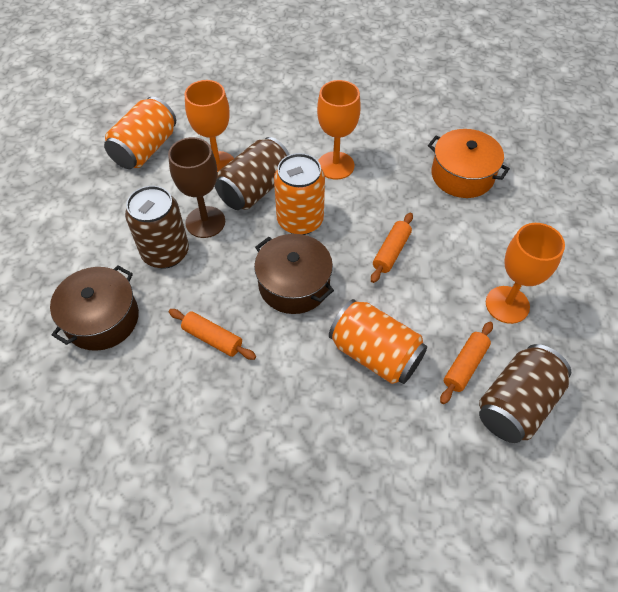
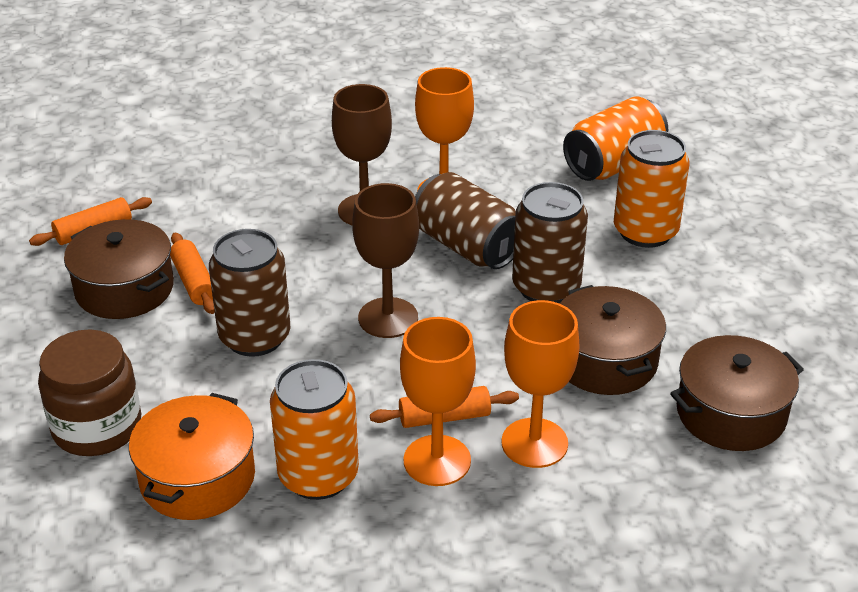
brown goblet: 1 -> 2
brown jar: 0 -> 1
brown pot: 2 -> 3

